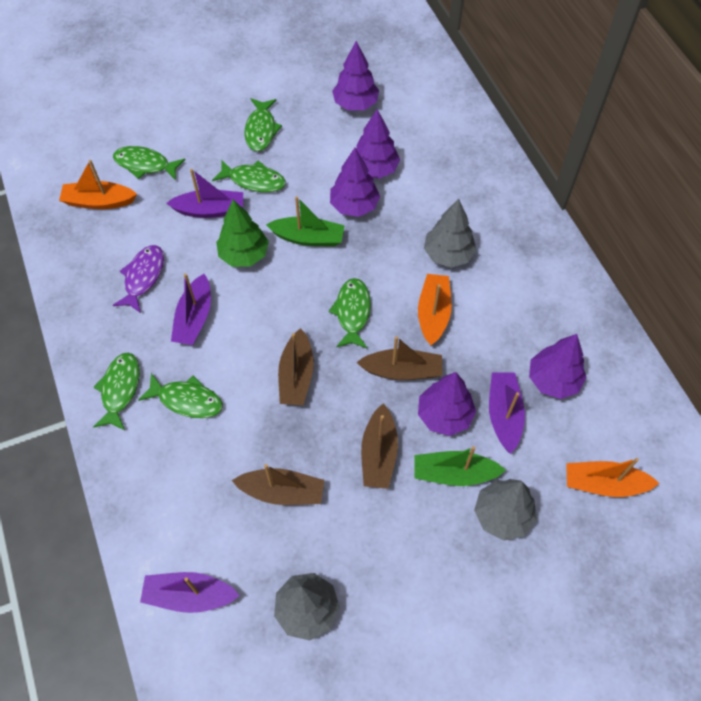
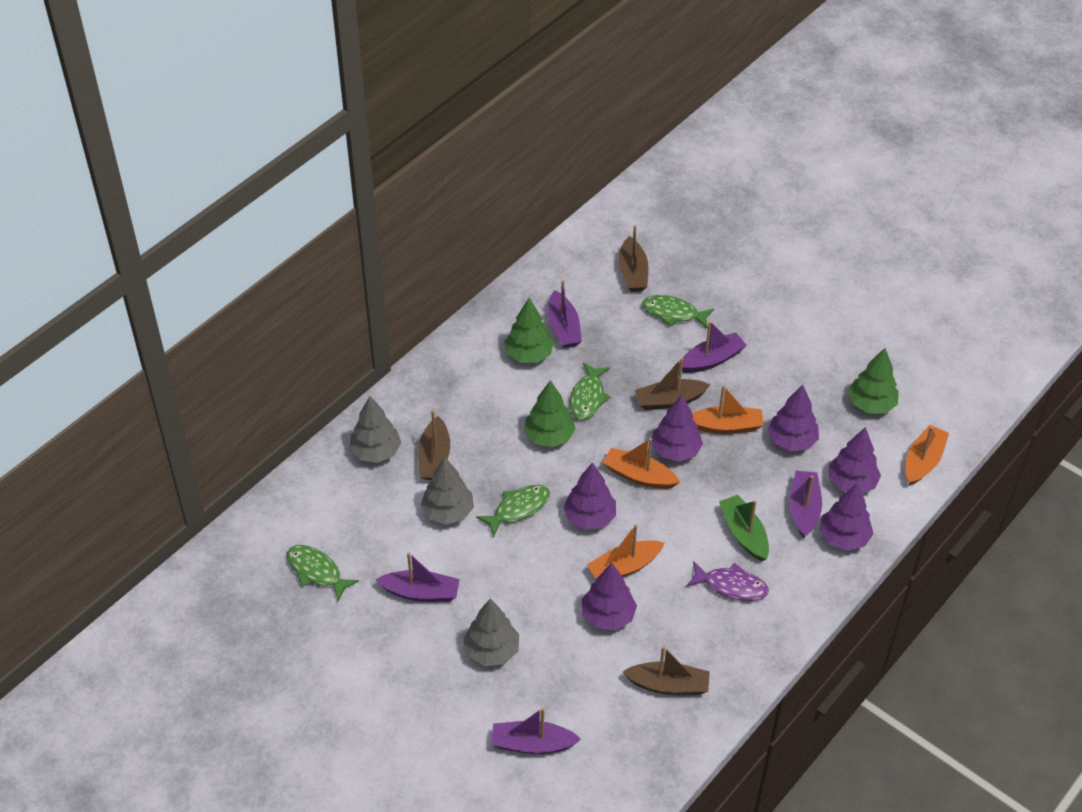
green boat: 2 -> 1
green fish: 6 -> 4
green tree: 1 -> 3
orange boat: 3 -> 4
purple boat: 4 -> 5
purple tree: 5 -> 6

